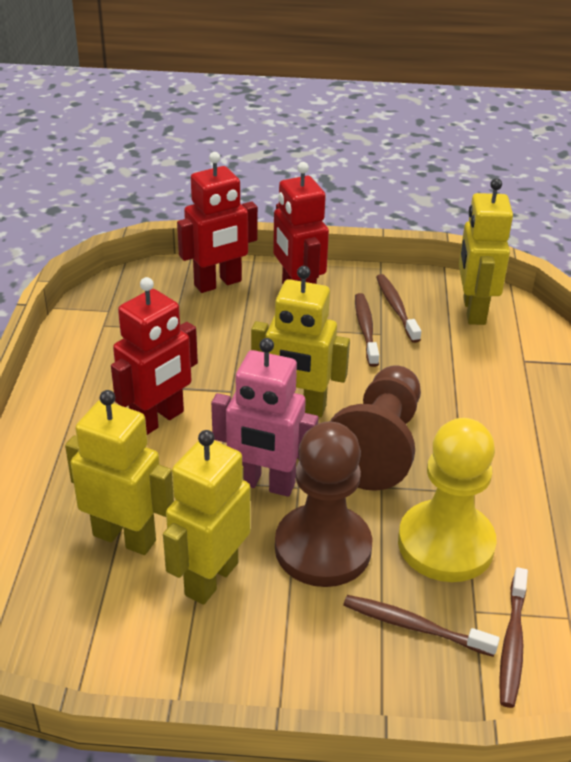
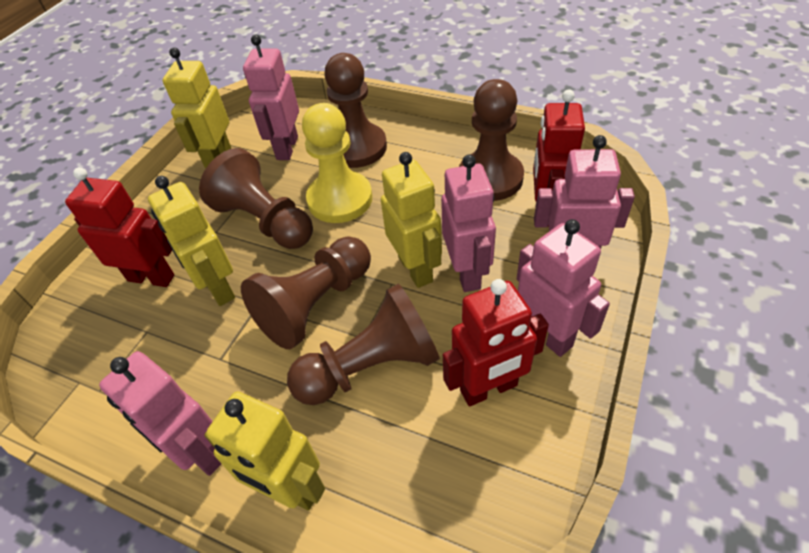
brown pawn: 2 -> 5
brown toothbrush: 4 -> 0
pink robot: 1 -> 5

